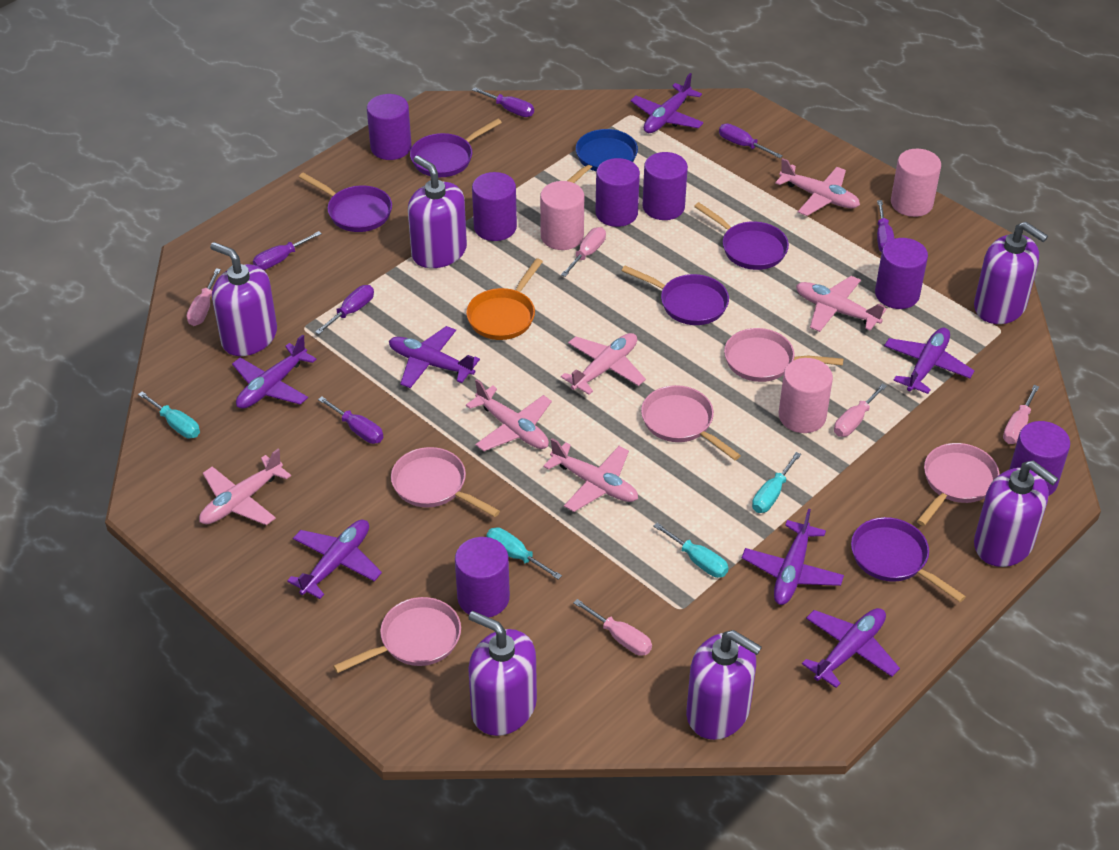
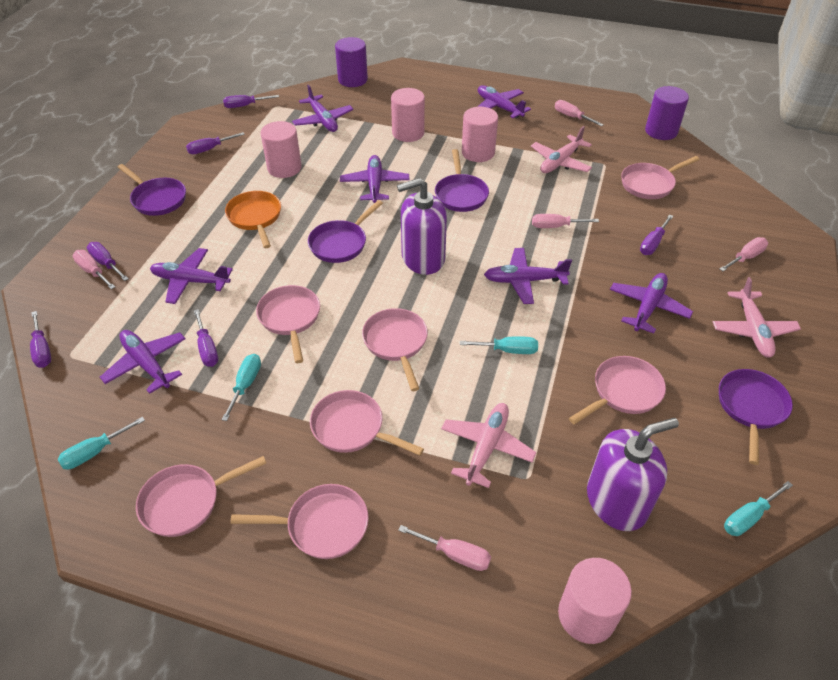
blue pan: 1 -> 0
pink cylinder: 3 -> 4
pink pan: 5 -> 7
pink plane: 6 -> 3
purple cylinder: 7 -> 2
purple pan: 5 -> 4
purple soap dispenser: 6 -> 2

